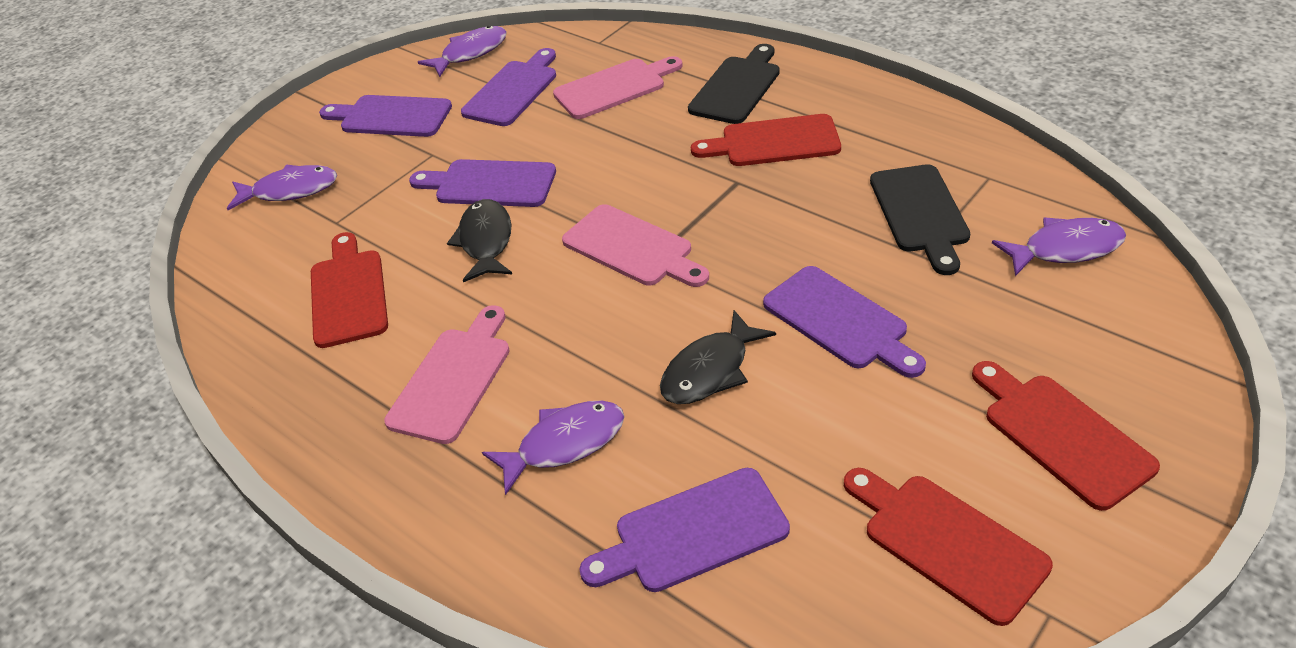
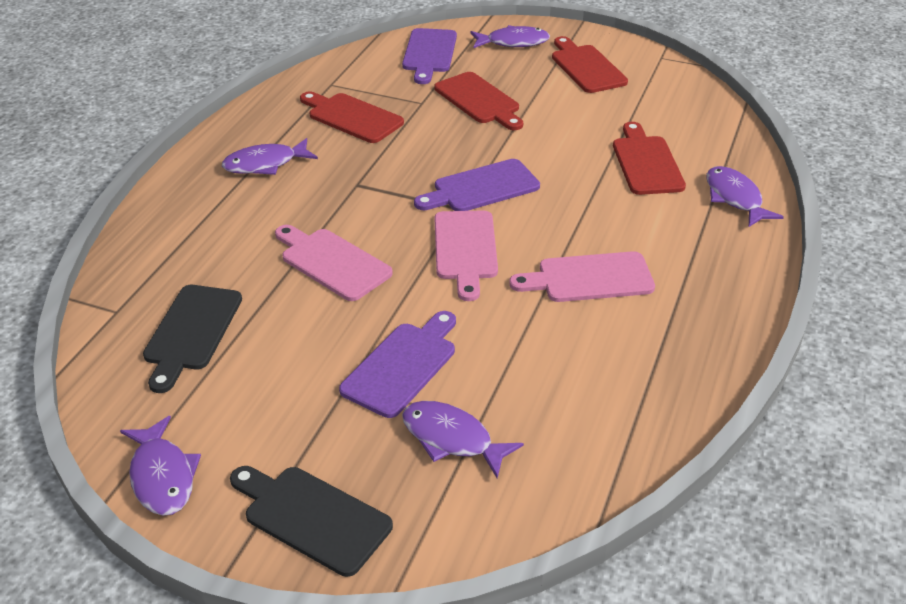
black fish: 2 -> 0
purple cutting board: 5 -> 3
purple fish: 4 -> 5

